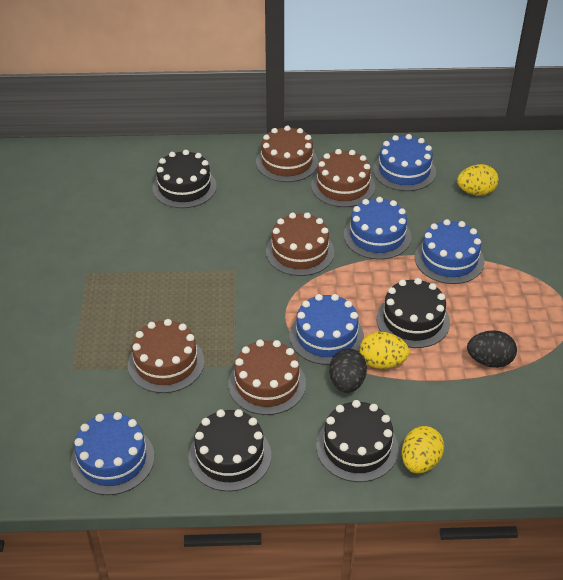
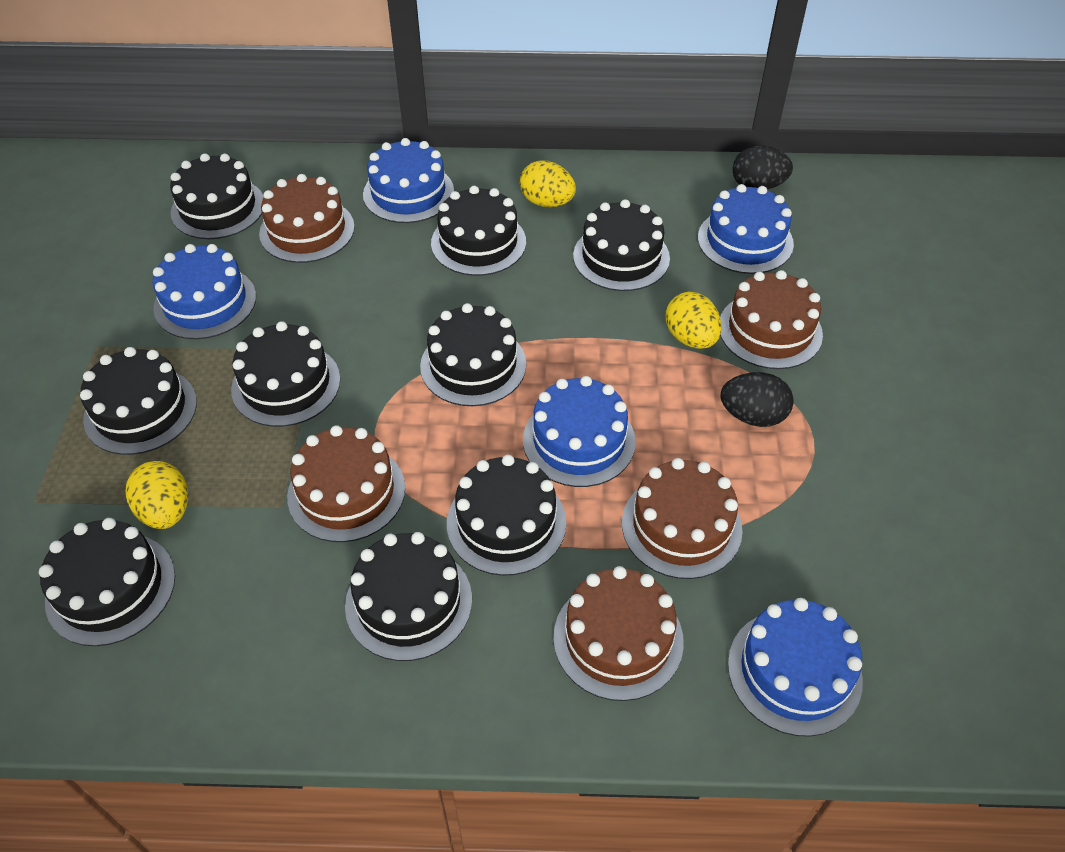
black cake: 4 -> 9

